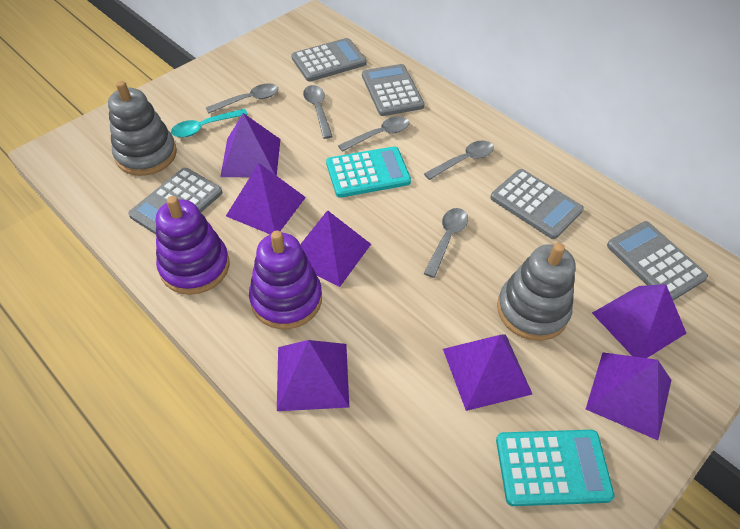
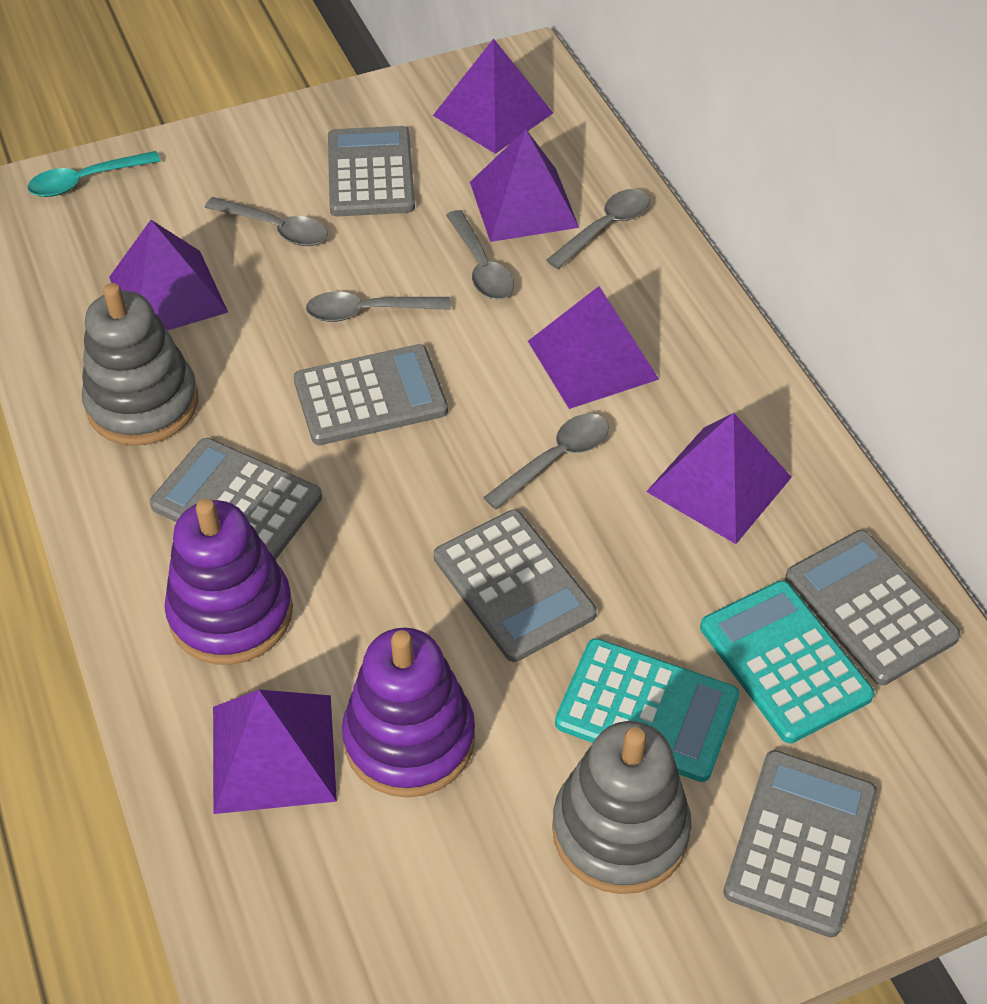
grey calculator: 5 -> 6
purple pyramid: 7 -> 6

